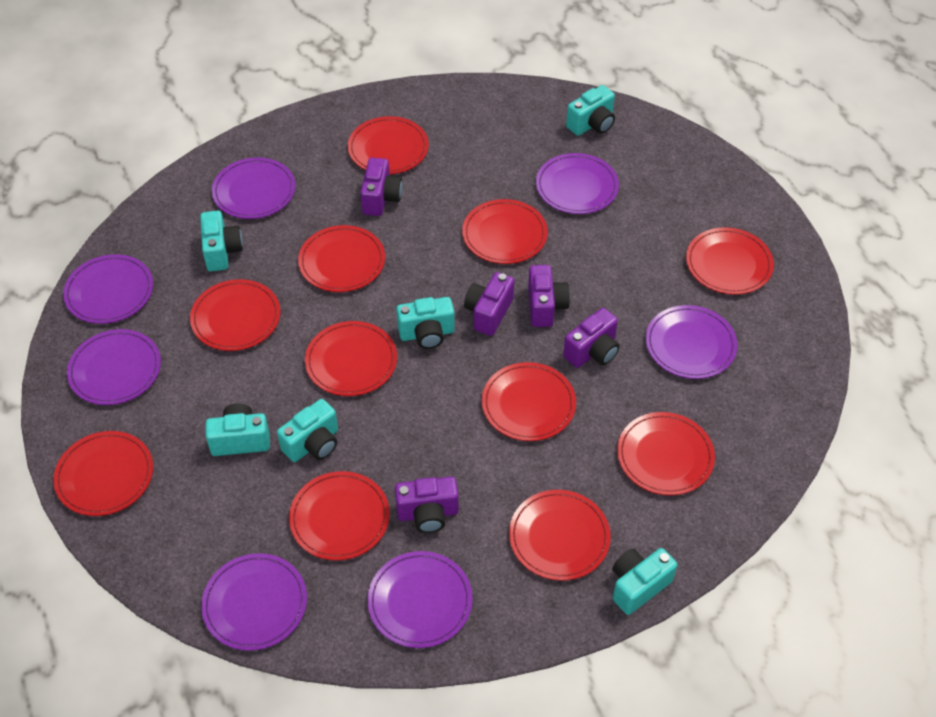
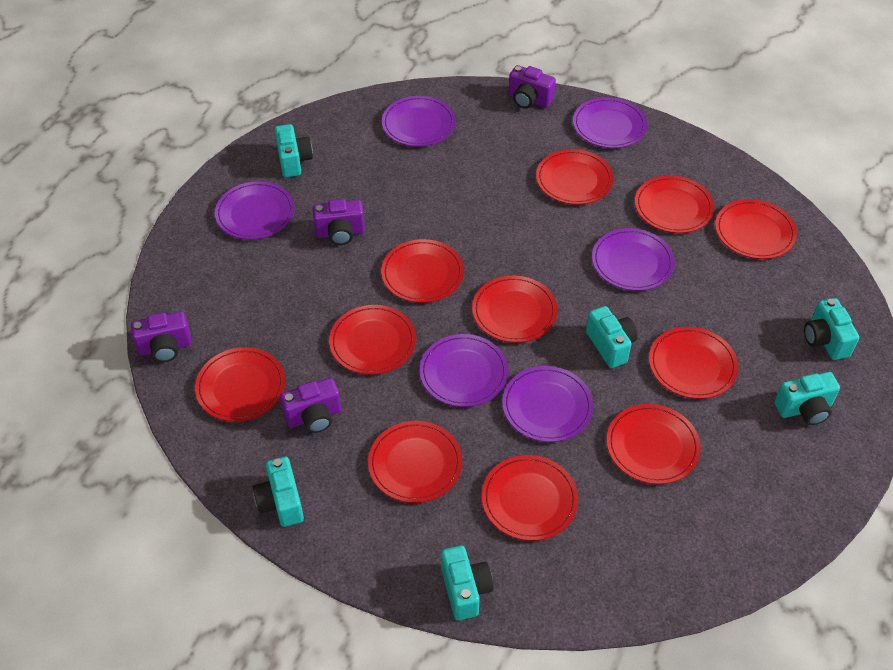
purple camera: 5 -> 4
purple plate: 7 -> 6

